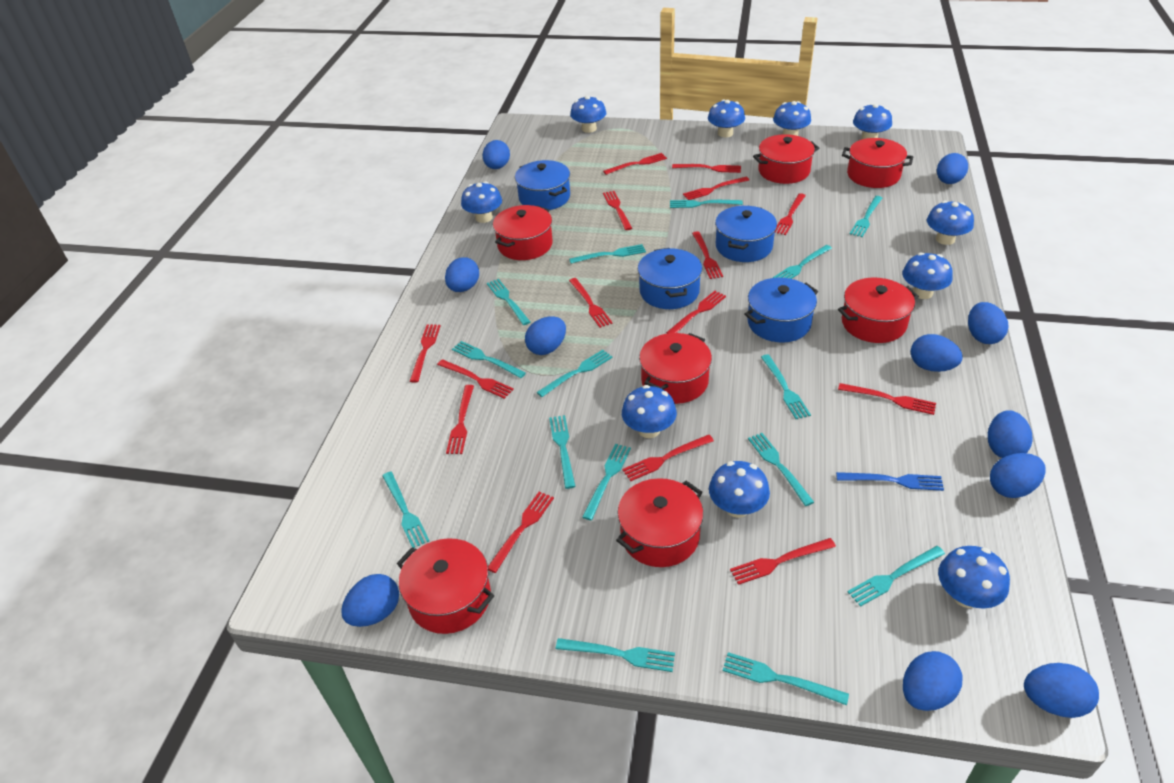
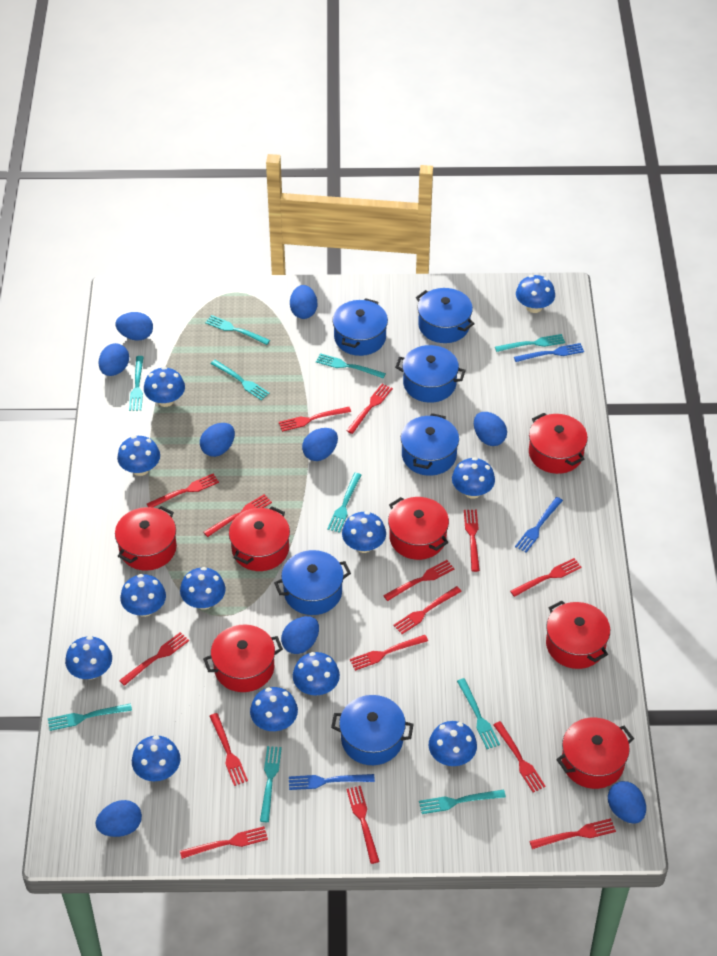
blue egg: 11 -> 9
blue fork: 1 -> 3
blue mushroom: 10 -> 12
blue pot: 4 -> 6
turquoise fork: 15 -> 10

